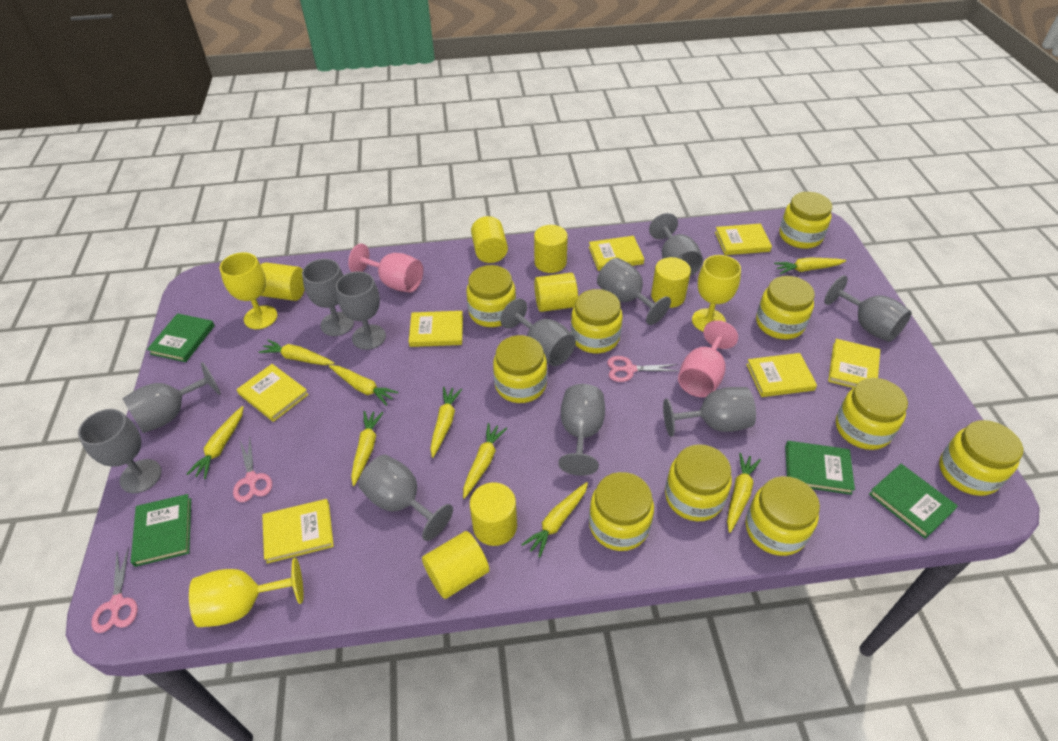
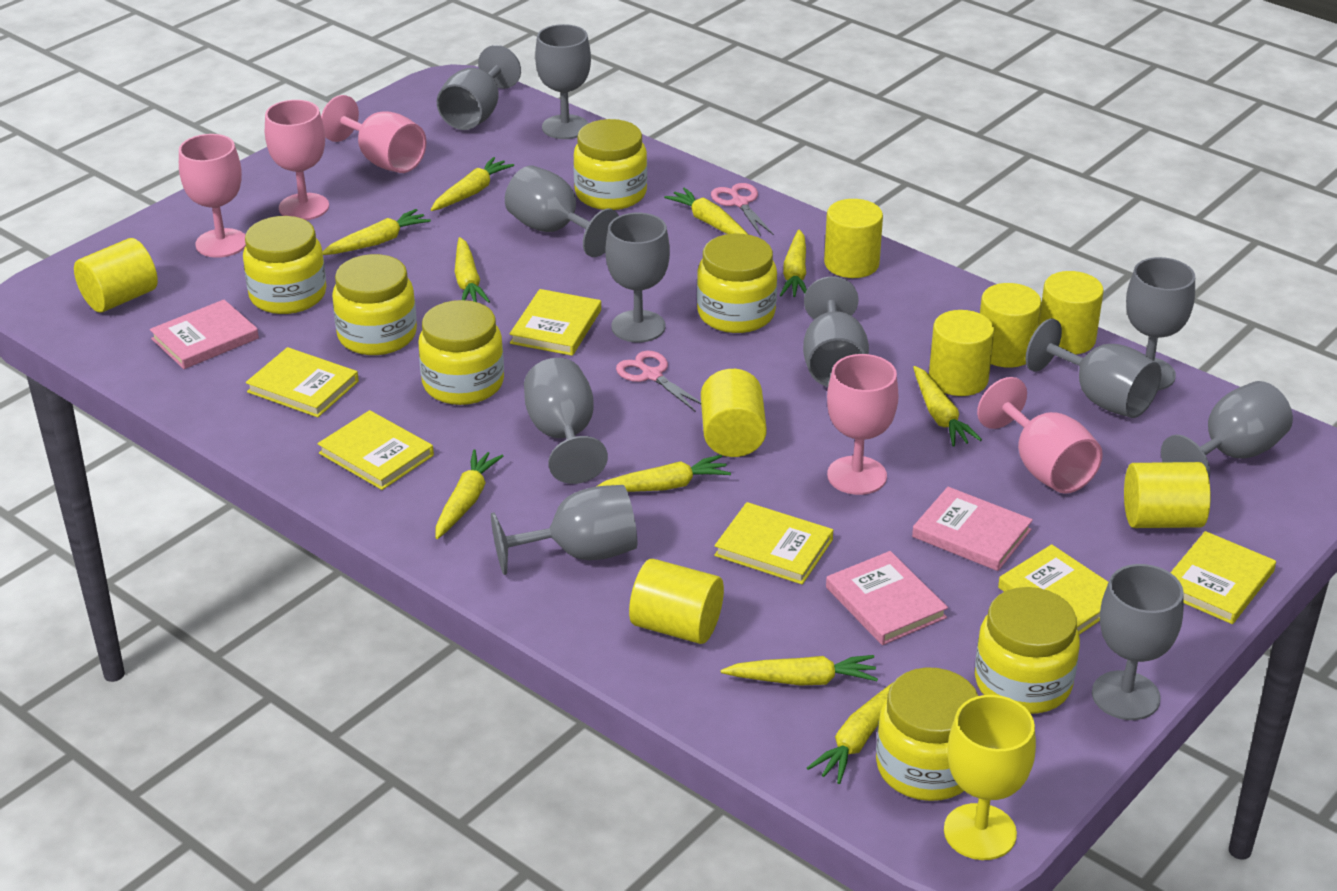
green book: 4 -> 0
pink book: 0 -> 3
pink goblet: 2 -> 5
pink scissors: 3 -> 2
yellow book: 7 -> 6
yellow carrot: 9 -> 10
yellow cylinder: 7 -> 8
yellow goblet: 3 -> 1
yellow jar: 10 -> 7

